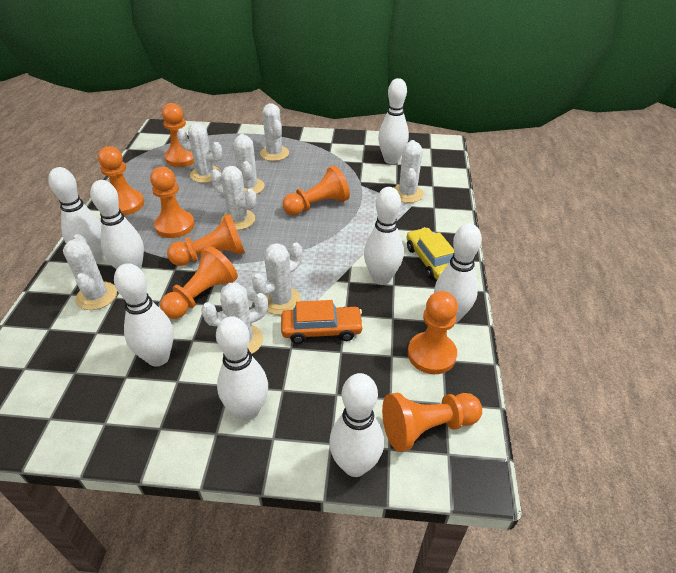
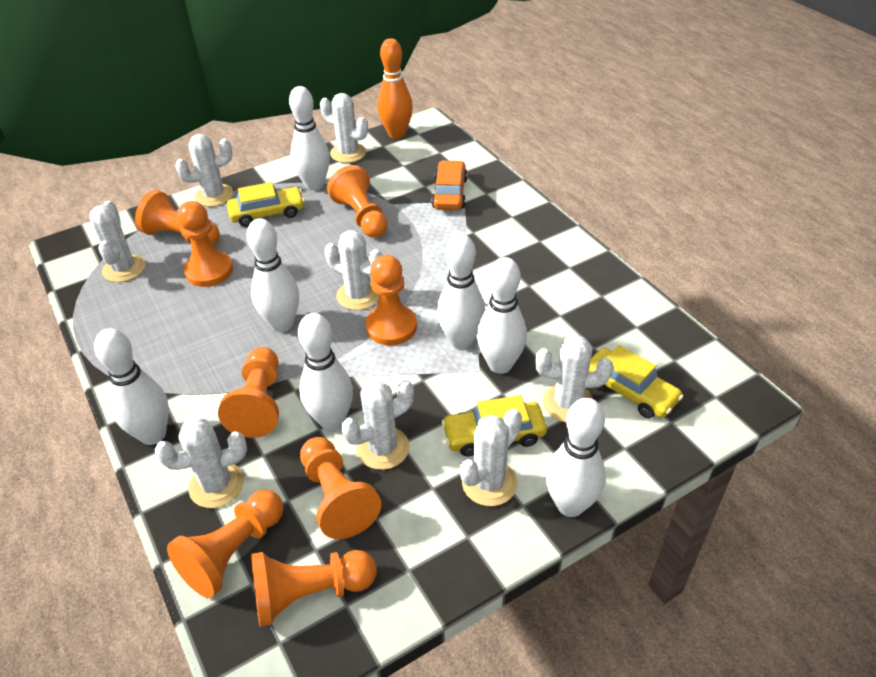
orange bowling pin: 0 -> 1
white bowling pin: 8 -> 7
yellow car: 1 -> 3

